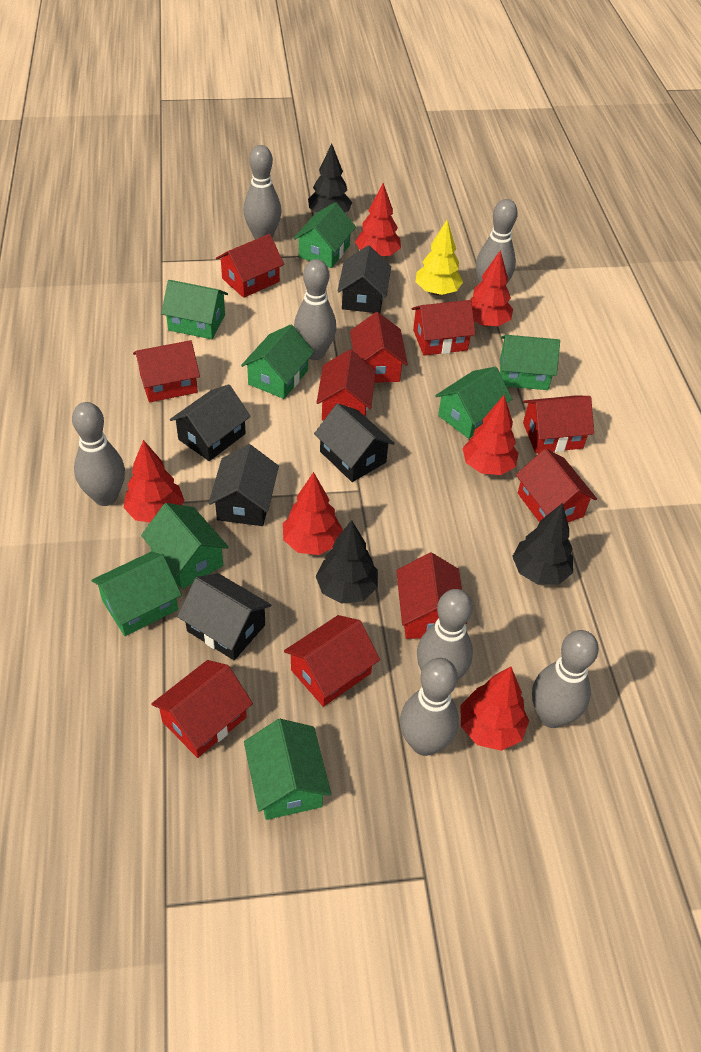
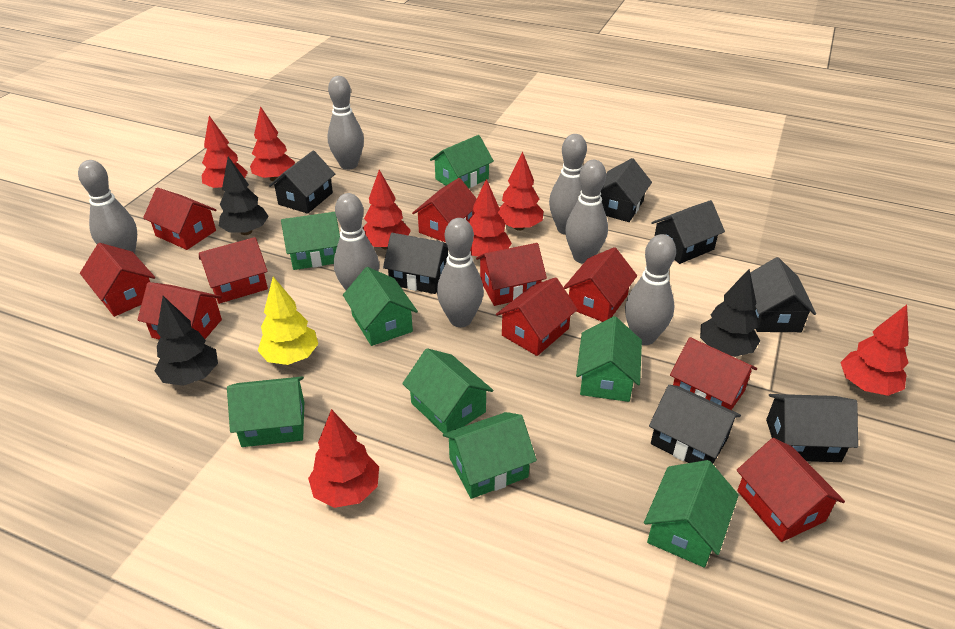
black house: 5 -> 7
red tree: 6 -> 7

